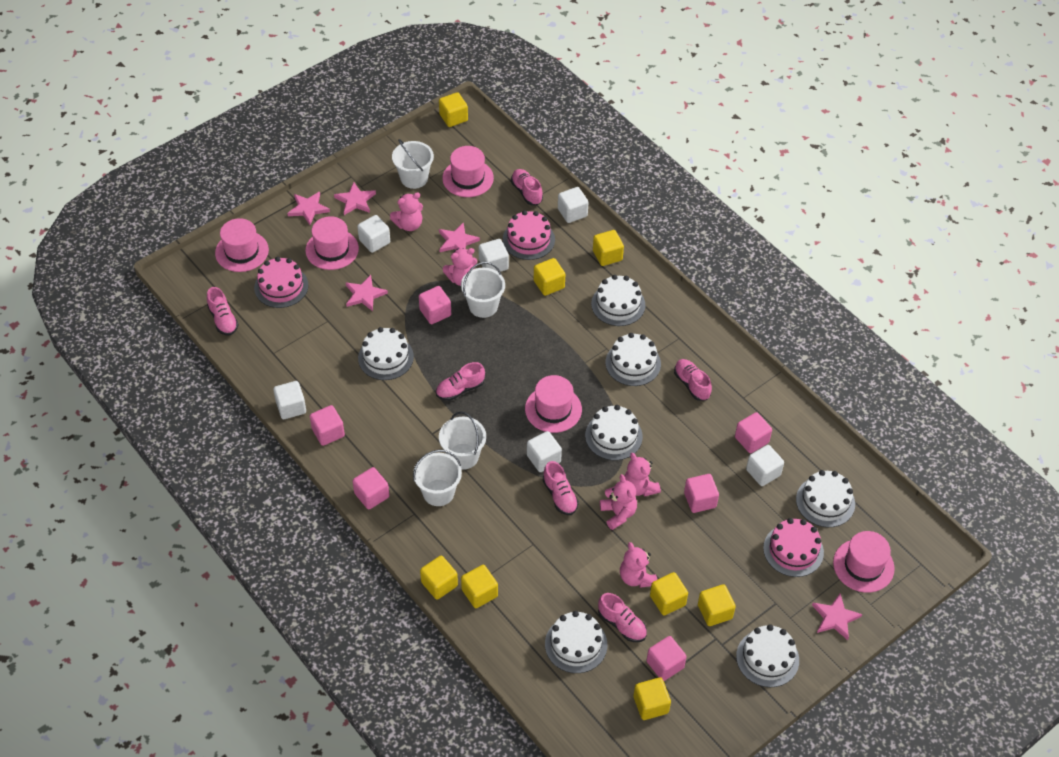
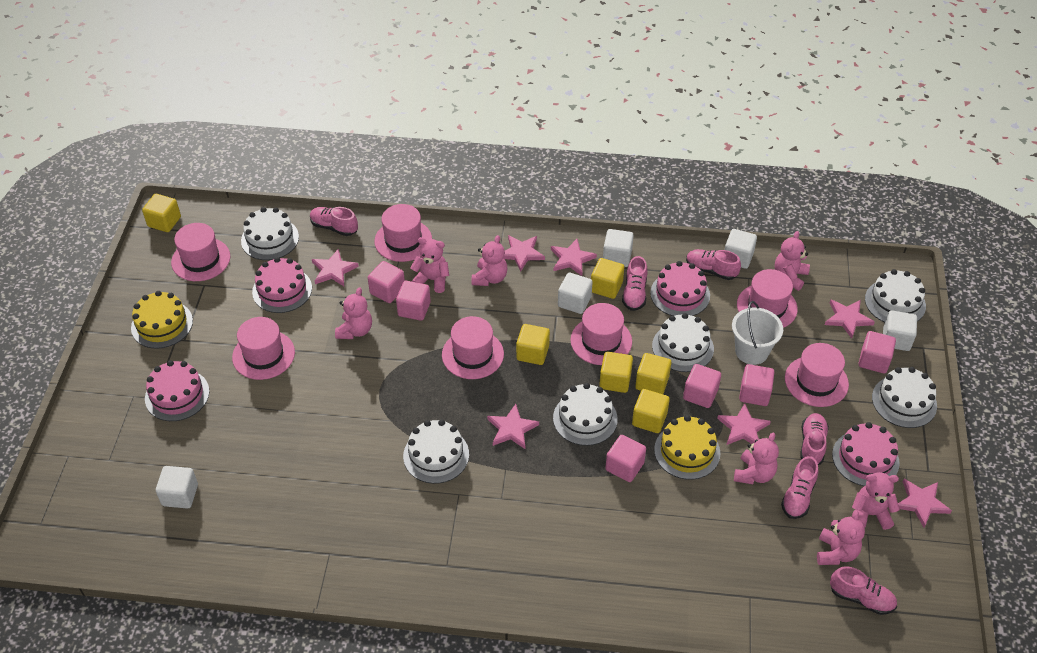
pink cake: 3 -> 4
pink hat: 5 -> 7
pink star: 5 -> 7
pink teddy bear: 5 -> 7
white bucket: 4 -> 1
white cake: 7 -> 6
white cube: 6 -> 5
yellow cake: 0 -> 2
yellow cube: 8 -> 6

